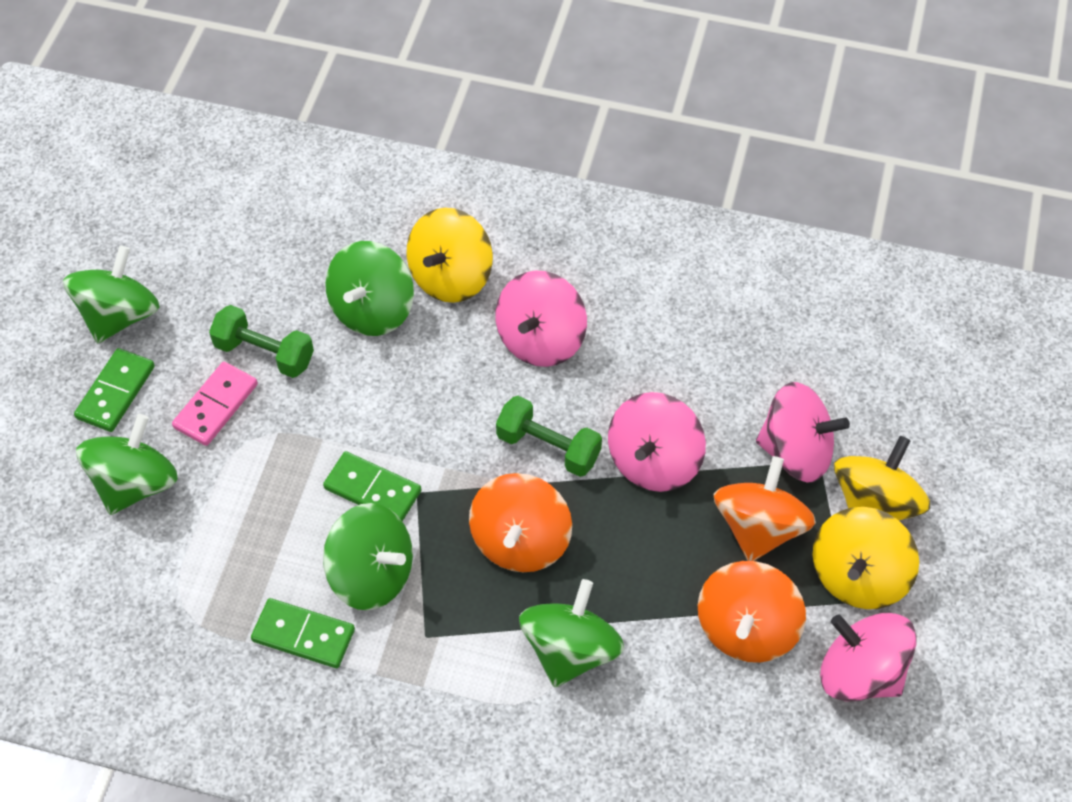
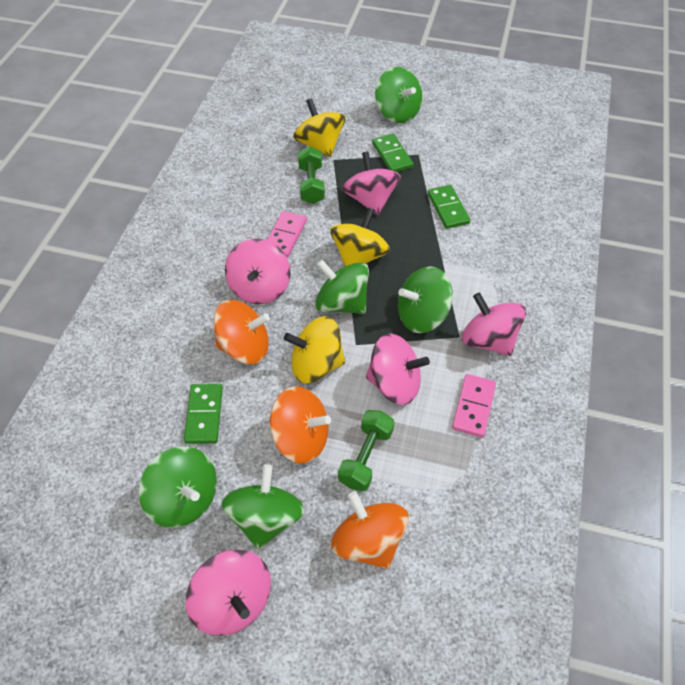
pink domino: 1 -> 2
pink spinning top: 4 -> 5

